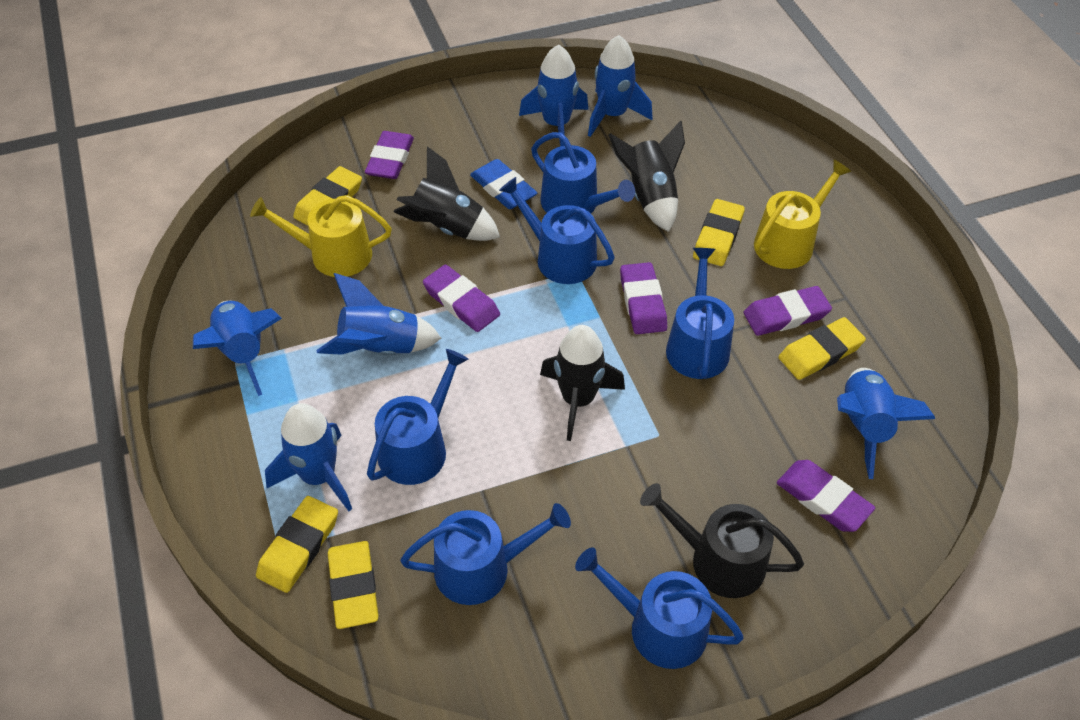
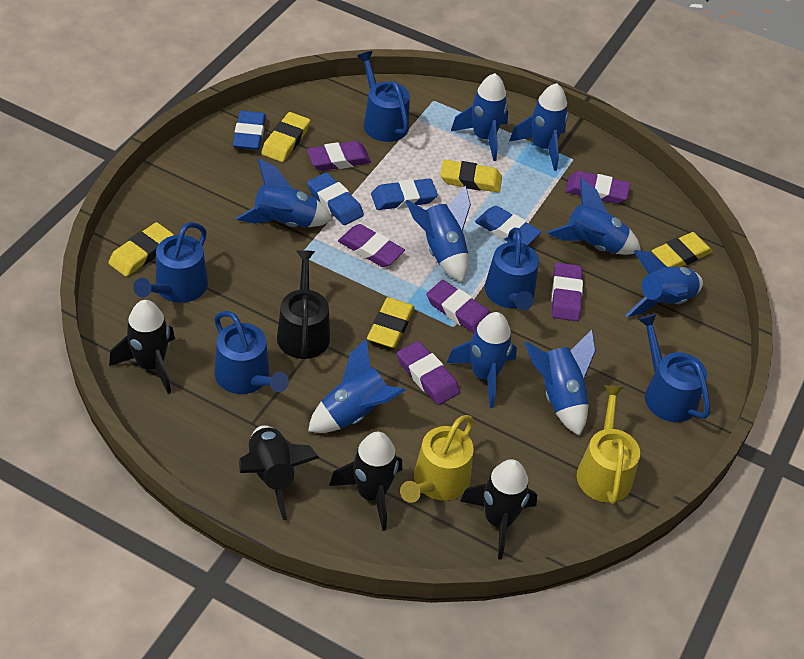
black rocket: 3 -> 4
blue eraser: 1 -> 4
blue rocket: 6 -> 9
blue watering can: 6 -> 5
purple eraser: 5 -> 6

